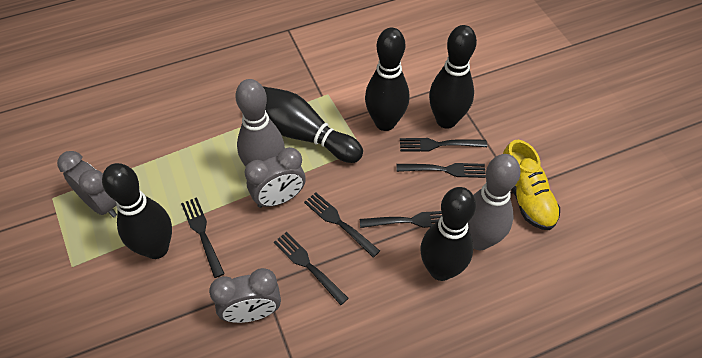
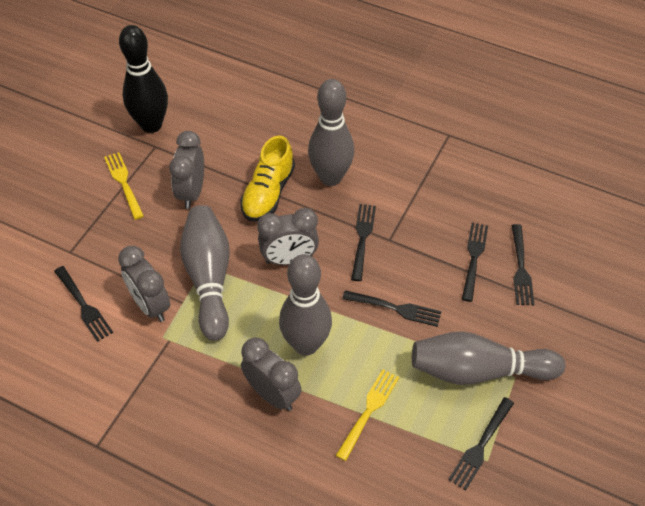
black bowling pin: 5 -> 1
grey bowling pin: 2 -> 4
grey clock: 3 -> 4
yellow fork: 0 -> 2

